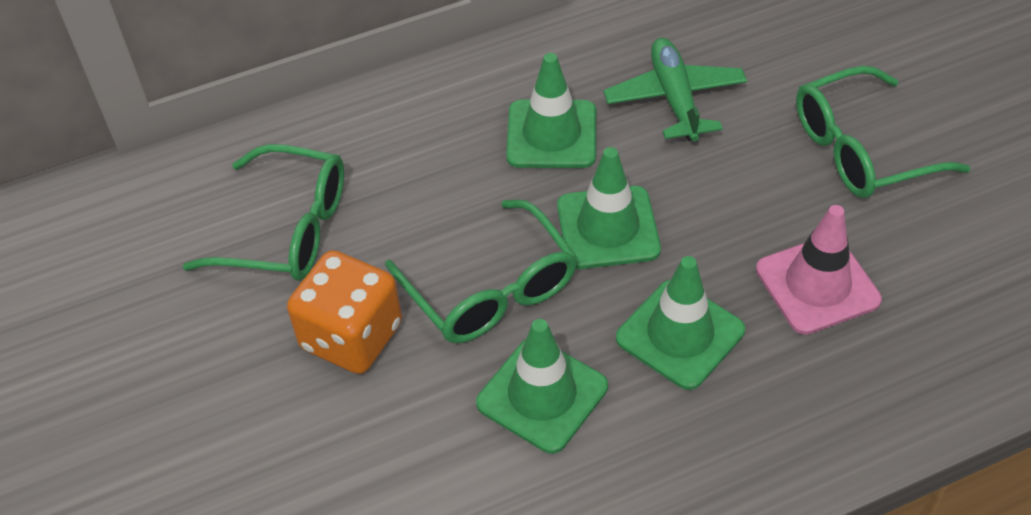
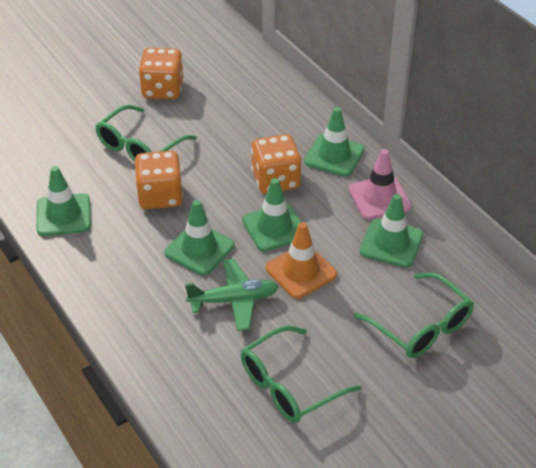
green traffic cone: 4 -> 5
orange dice: 1 -> 3
orange traffic cone: 0 -> 1

